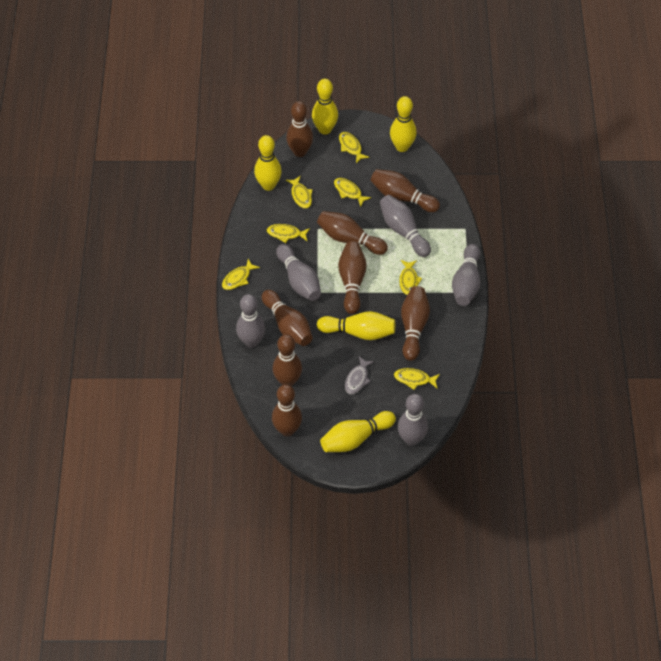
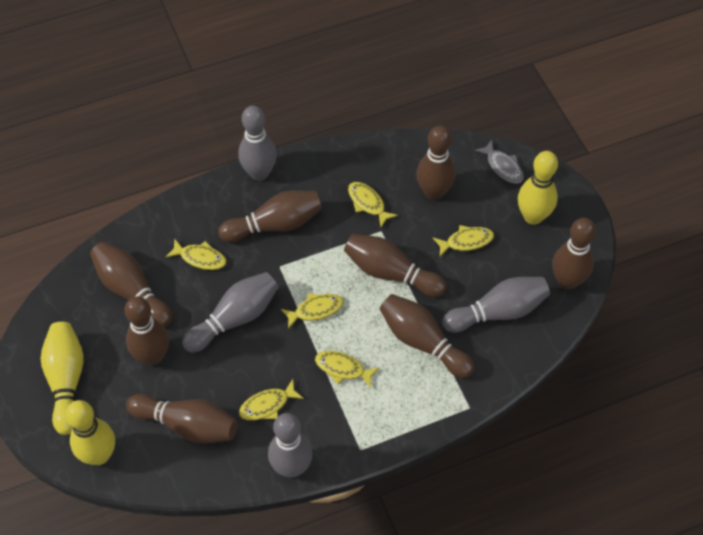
grey bowling pin: 5 -> 4
yellow bowling pin: 5 -> 3
yellow fish: 7 -> 6

